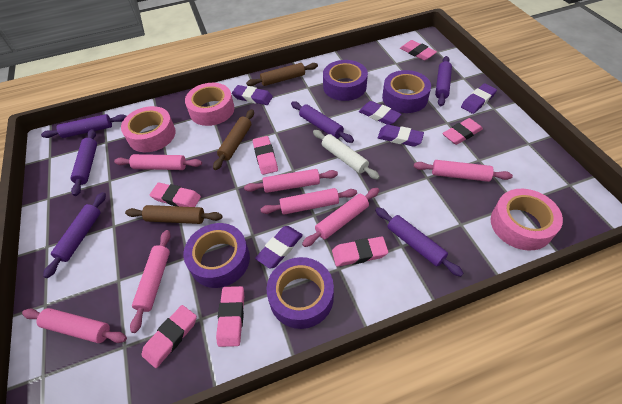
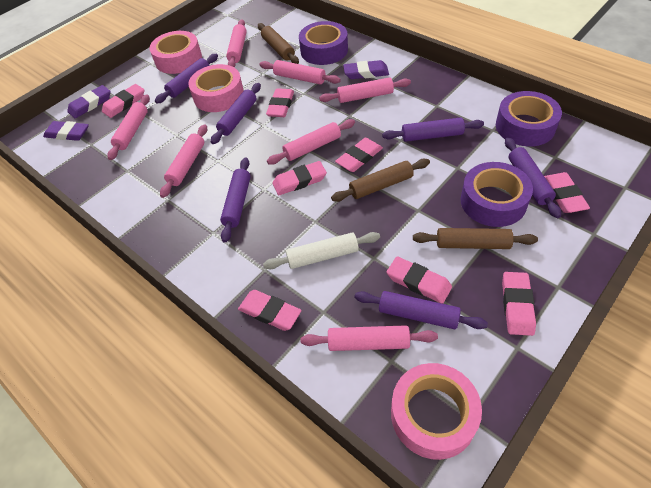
pink eraser: 7 -> 8
purple eraser: 5 -> 3
purple tape: 4 -> 3

